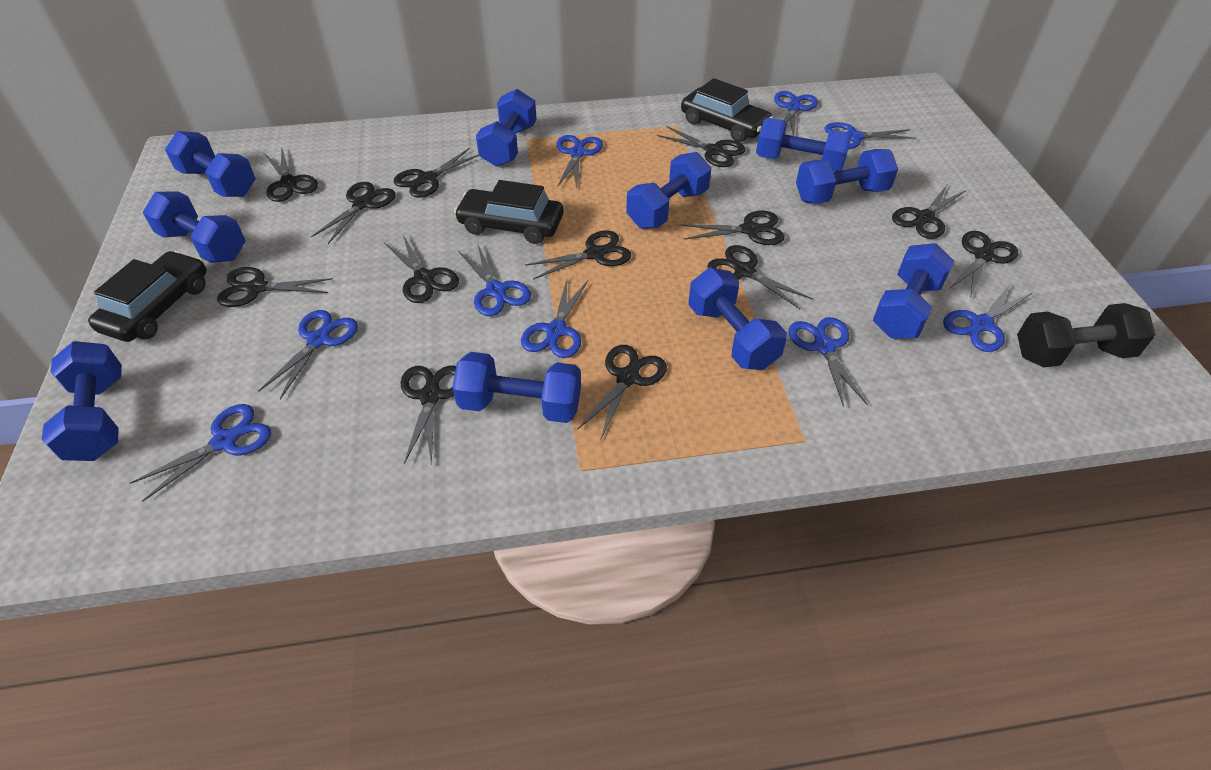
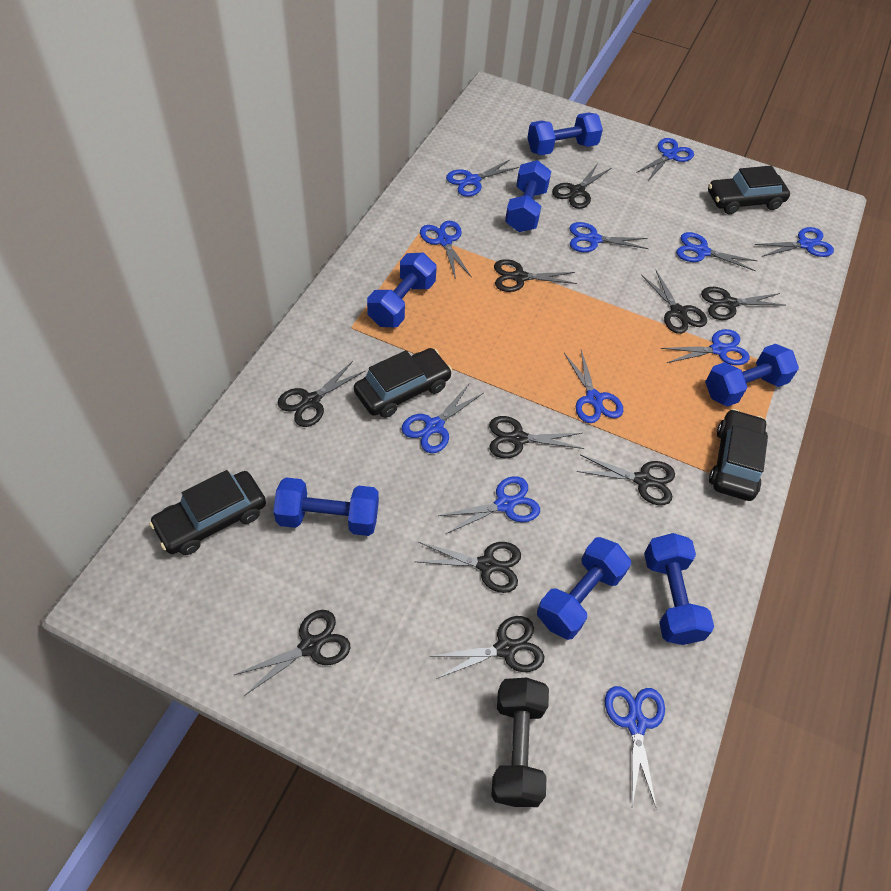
black car: 3 -> 4
black scissors: 13 -> 10
blue dumbbell: 10 -> 7
blue scissors: 9 -> 11

